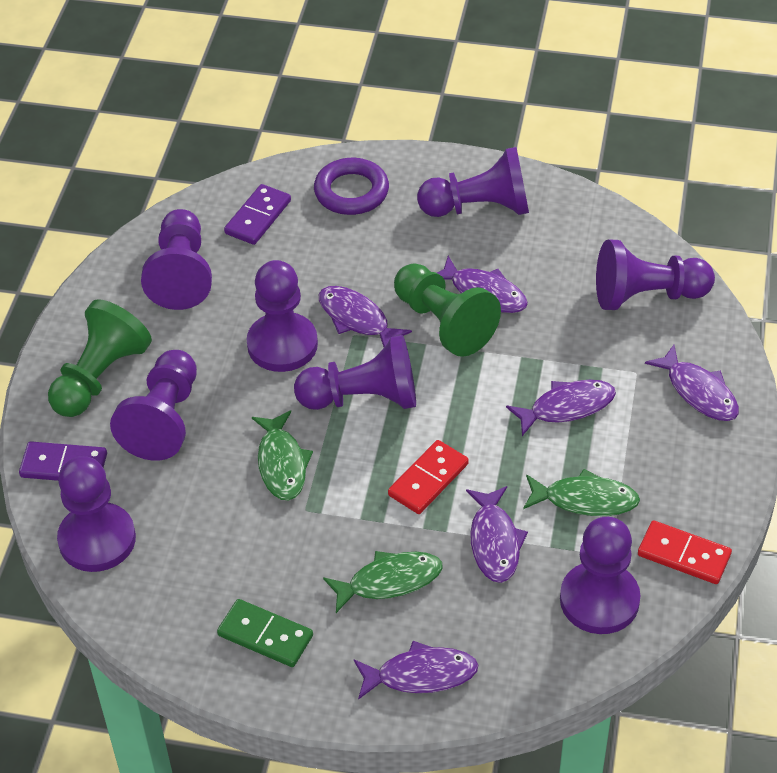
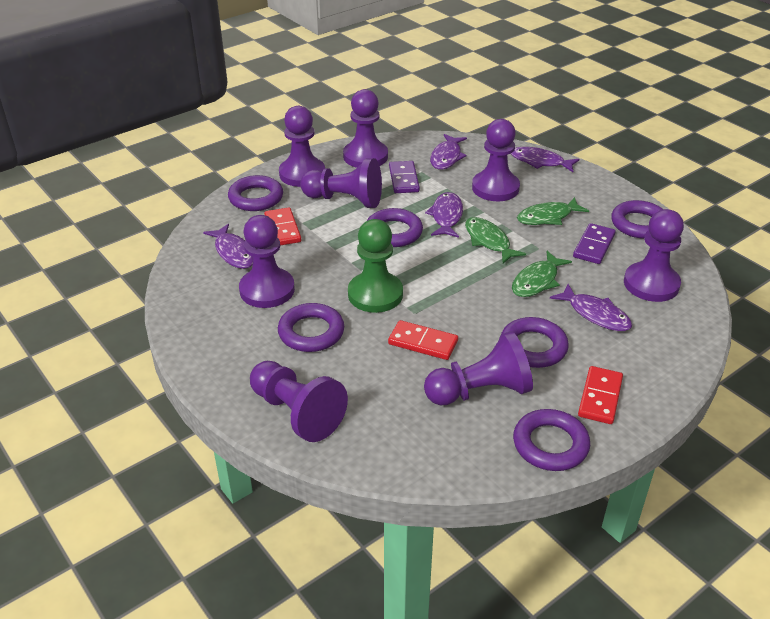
green domino: 1 -> 0
green pawn: 2 -> 1
purple fish: 6 -> 5
purple ring: 1 -> 6
red domino: 2 -> 3

